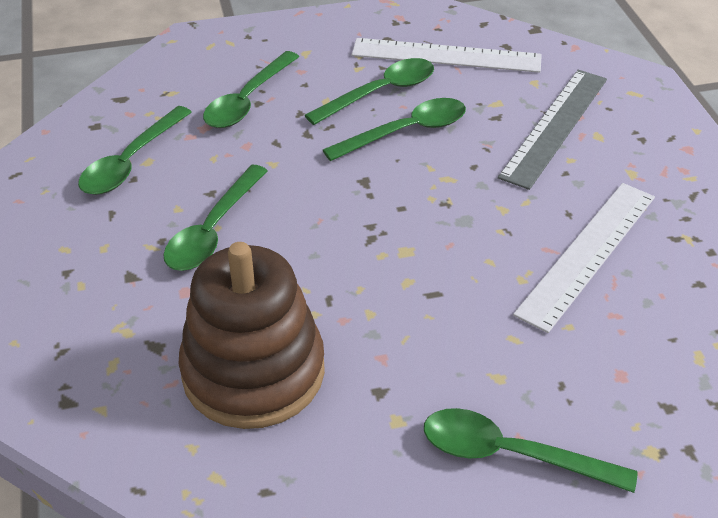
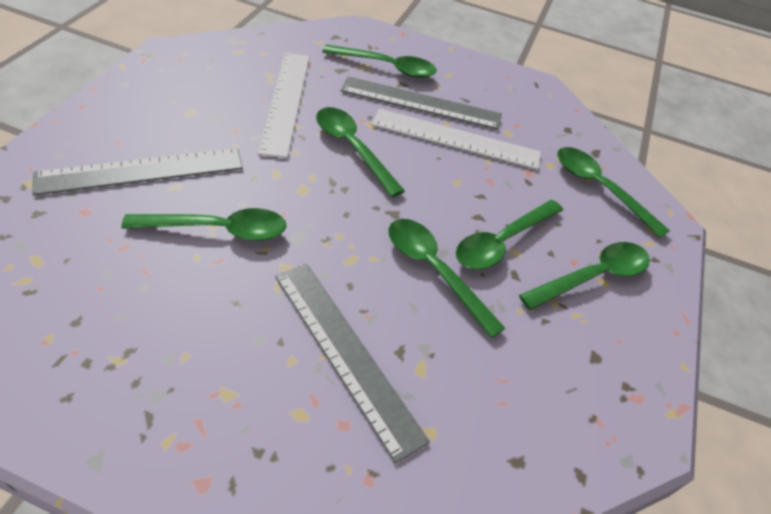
brown stacking toy: 1 -> 0
green spoon: 6 -> 7
grey ruler: 1 -> 3

